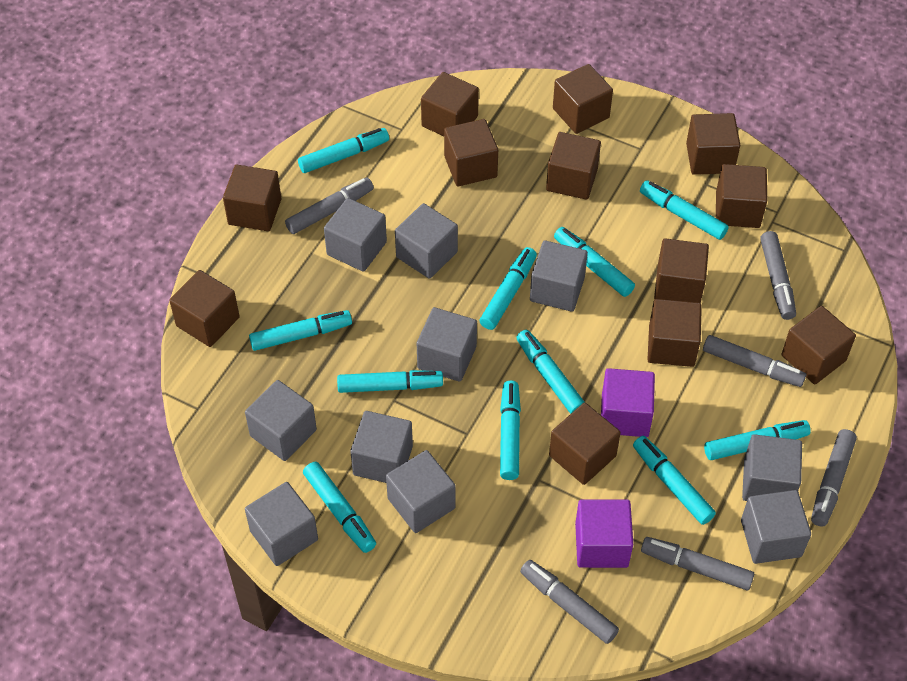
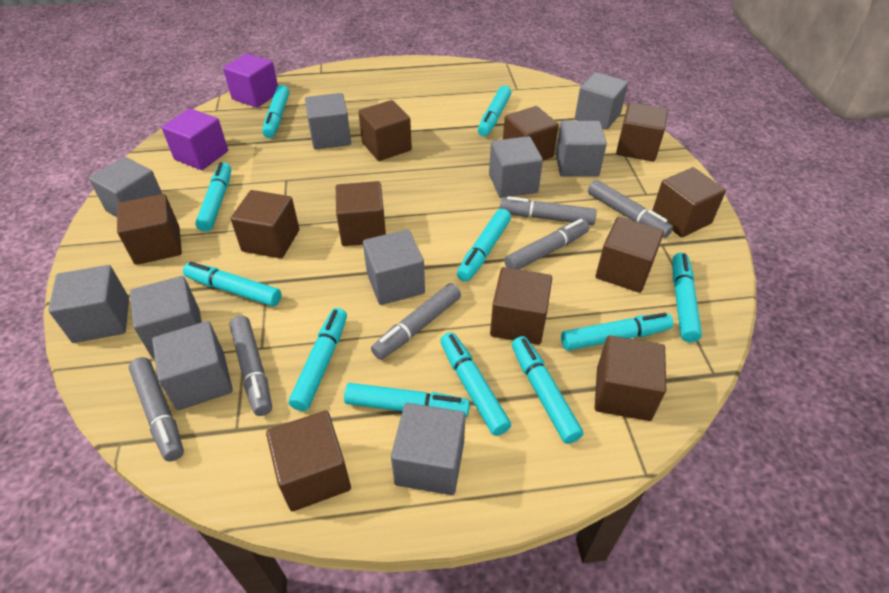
brown cube: 12 -> 11

